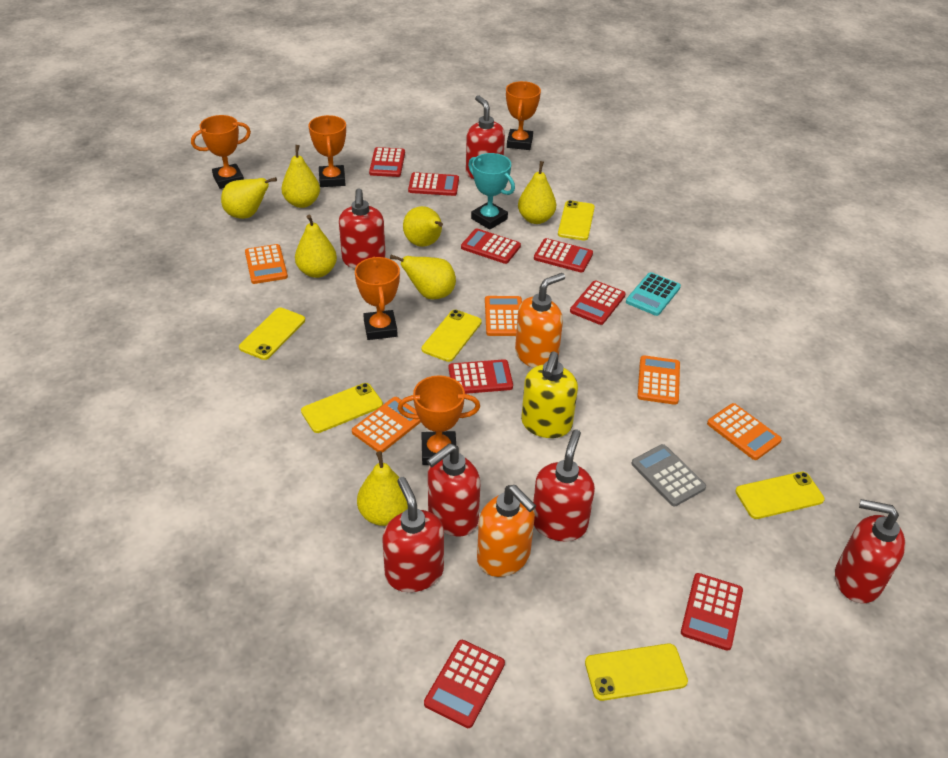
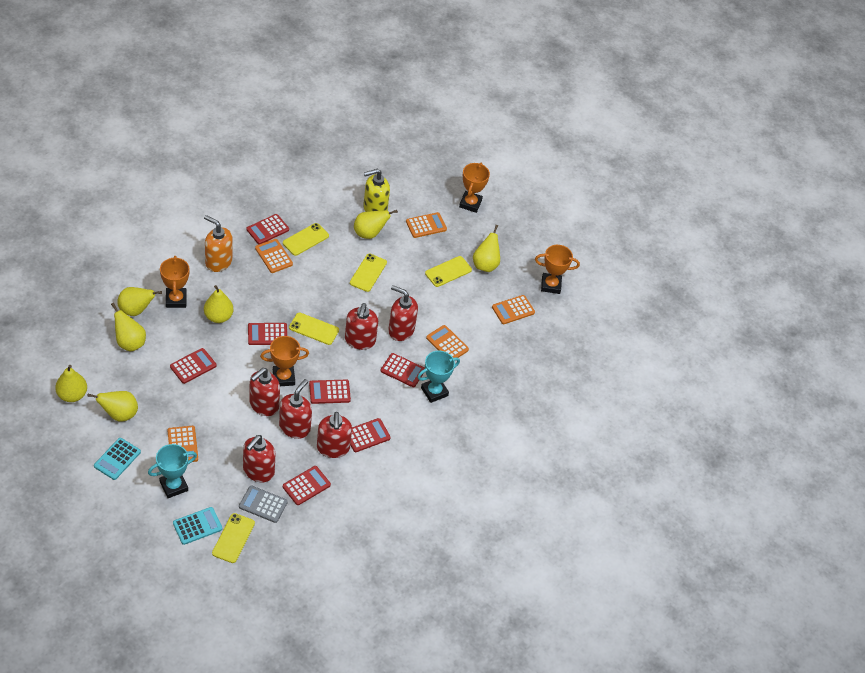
orange soap dispenser: 2 -> 1
orange trophy: 5 -> 4
red calculator: 8 -> 7
turquoise calculator: 1 -> 2
turquoise trophy: 1 -> 2
yellow phone: 6 -> 5

